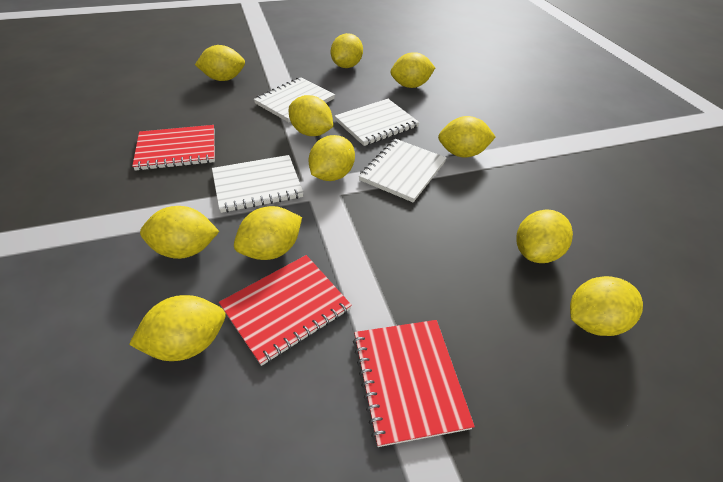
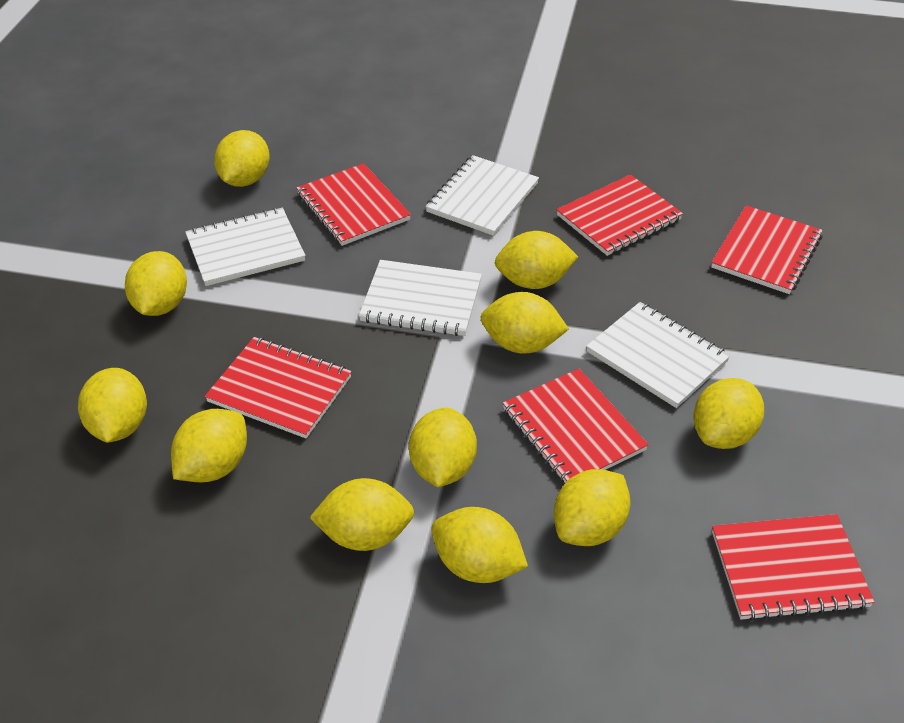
red notebook: 3 -> 6

